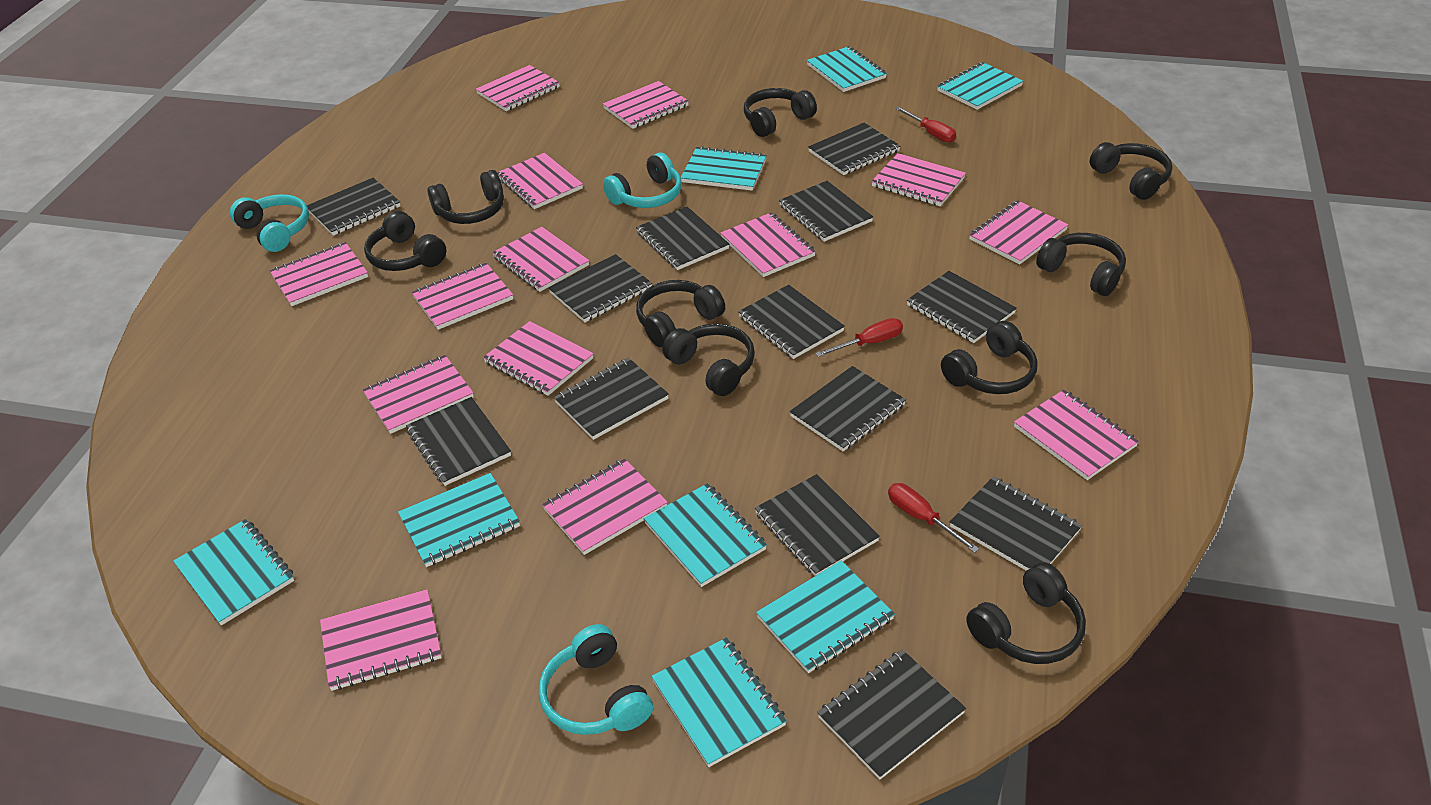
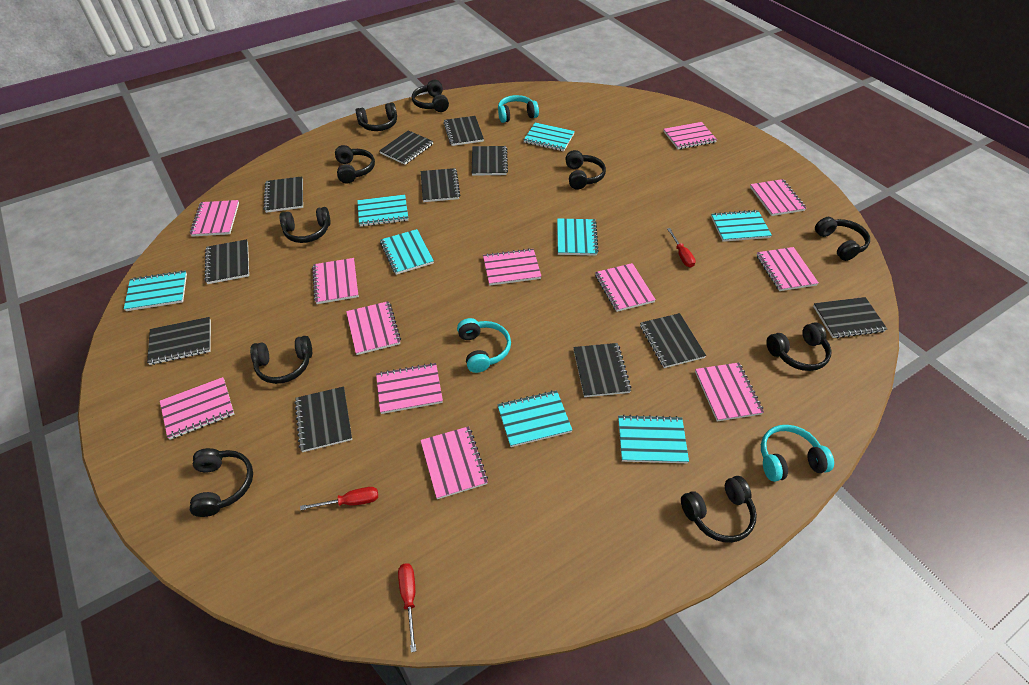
black headphones: 9 -> 10
black notebook: 13 -> 11
pink notebook: 14 -> 12

